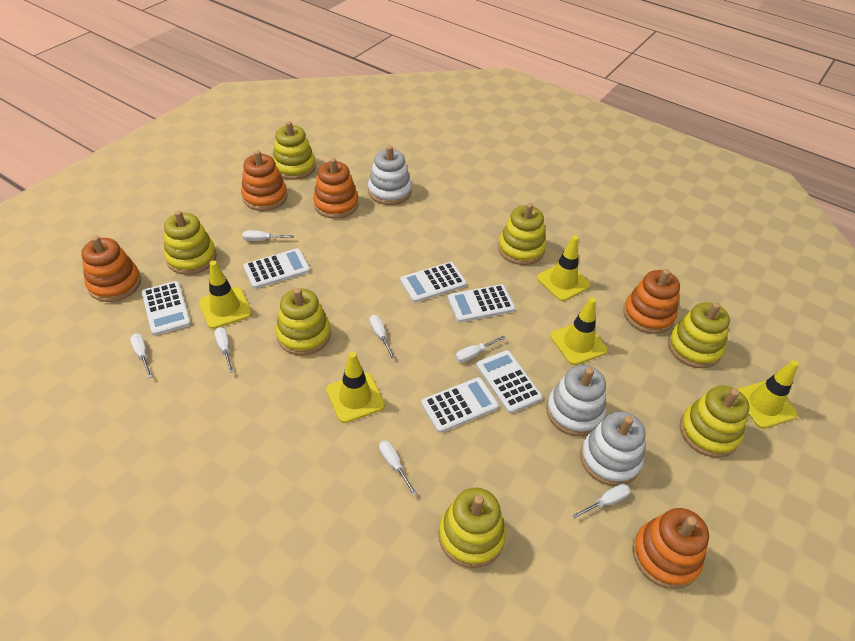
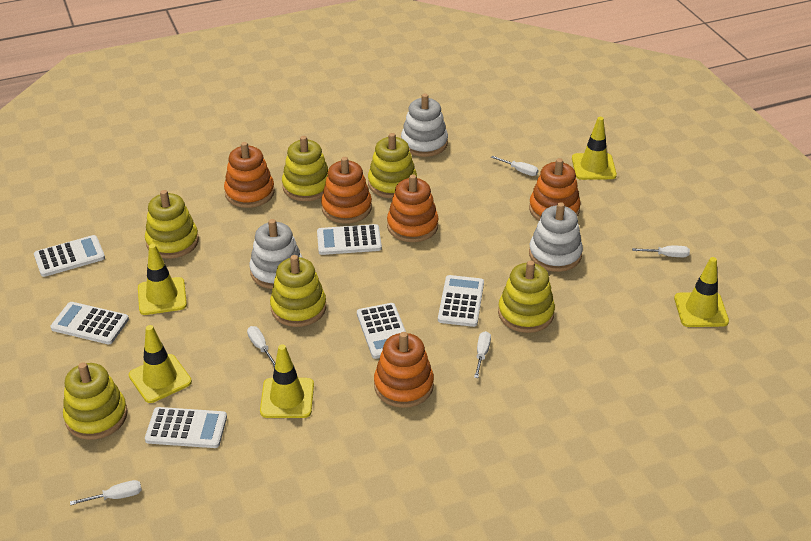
white screwdriver: 7 -> 5
yellow stacking toy: 7 -> 6

